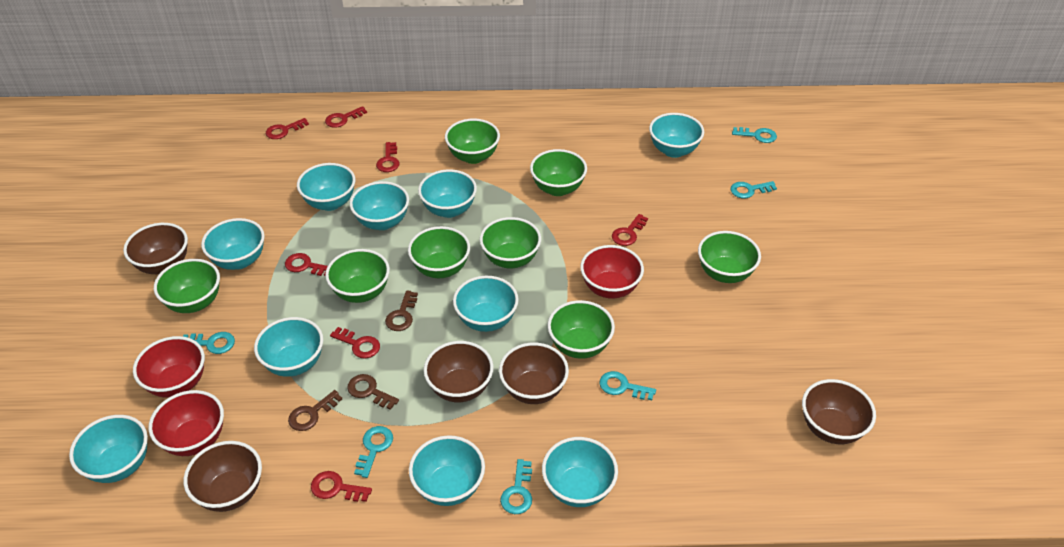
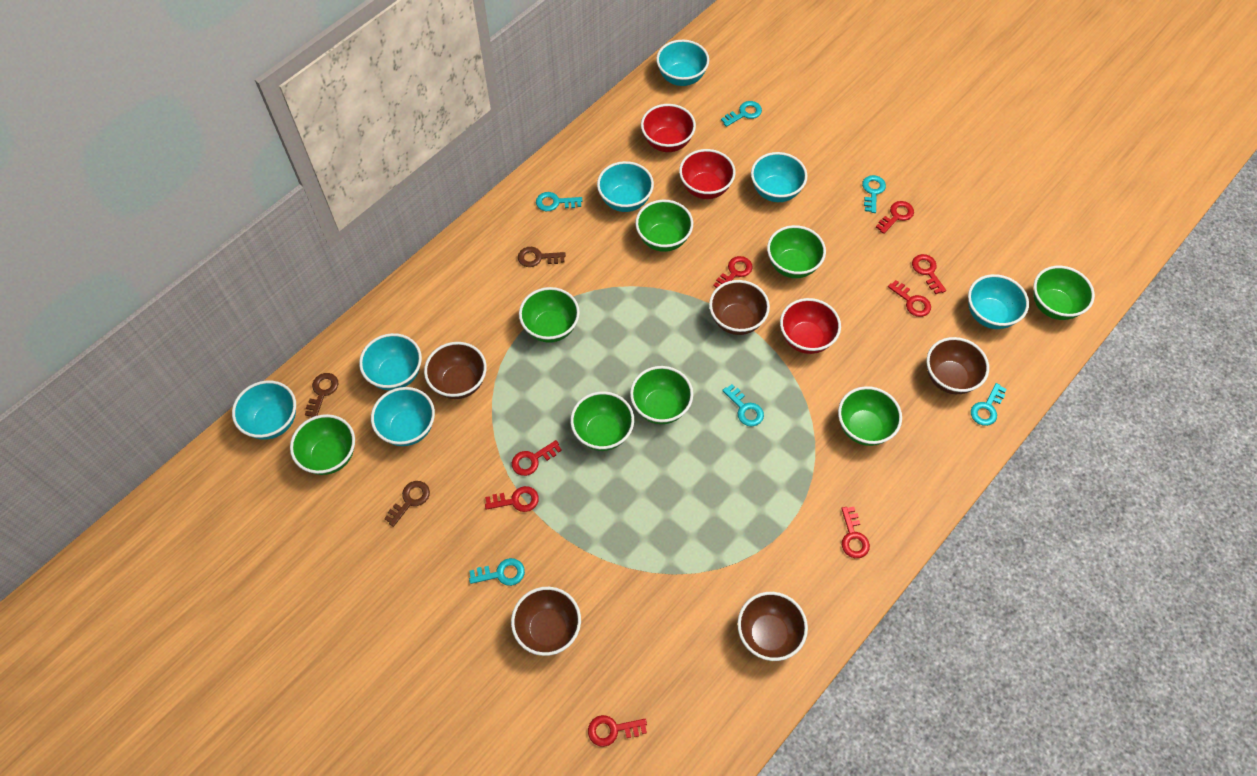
red key: 7 -> 8
turquoise bowl: 10 -> 7

